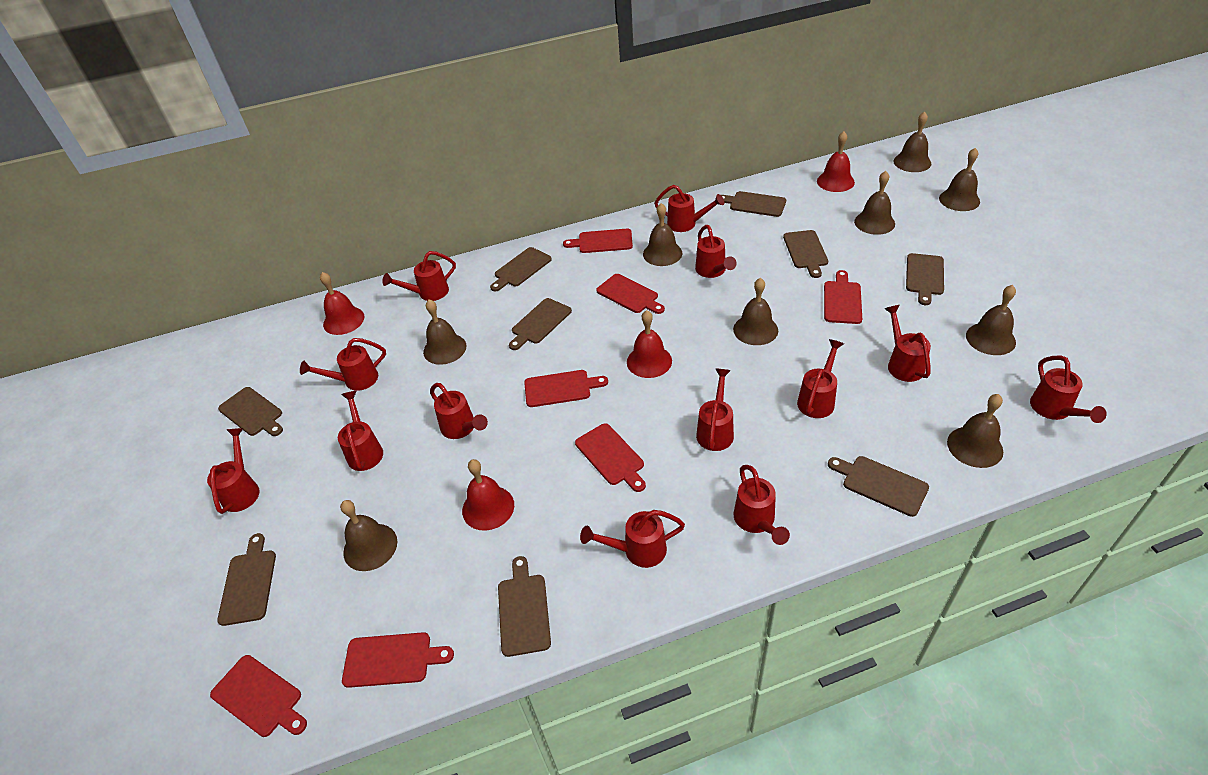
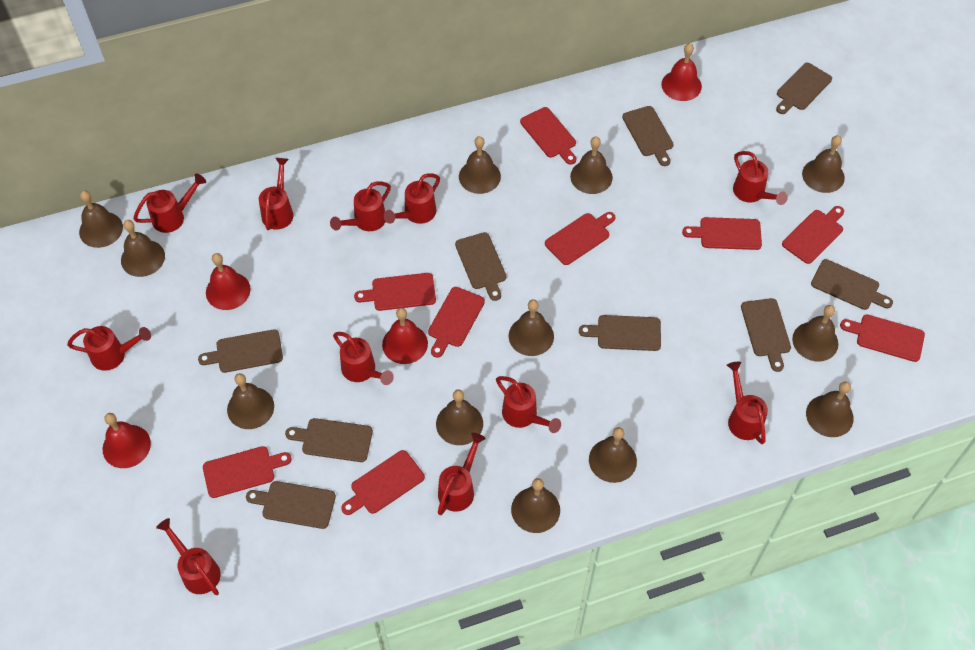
brown bell: 9 -> 12
red cutting board: 7 -> 9
red watering can: 13 -> 11

